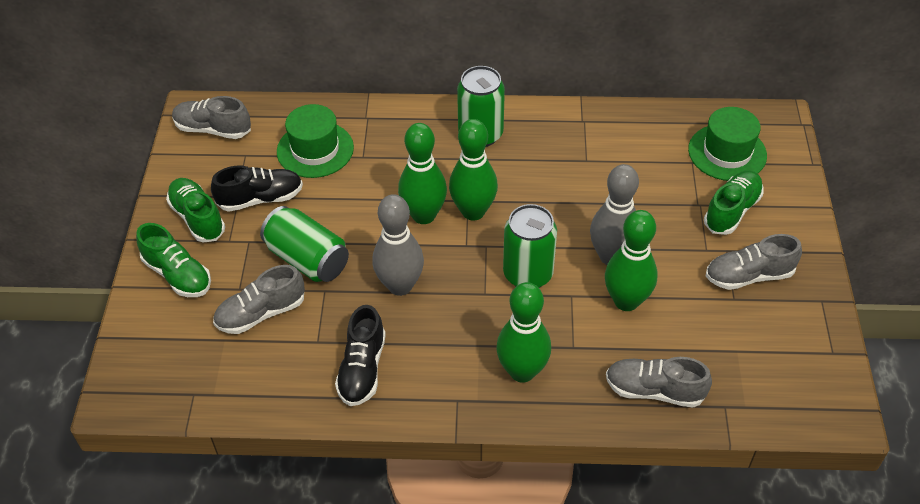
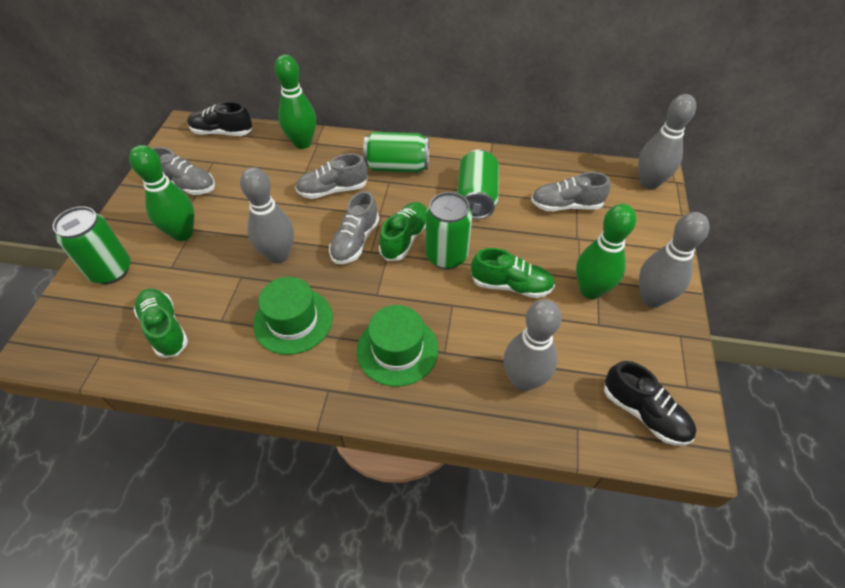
green bowling pin: 4 -> 3
green can: 3 -> 4
grey bowling pin: 2 -> 4

